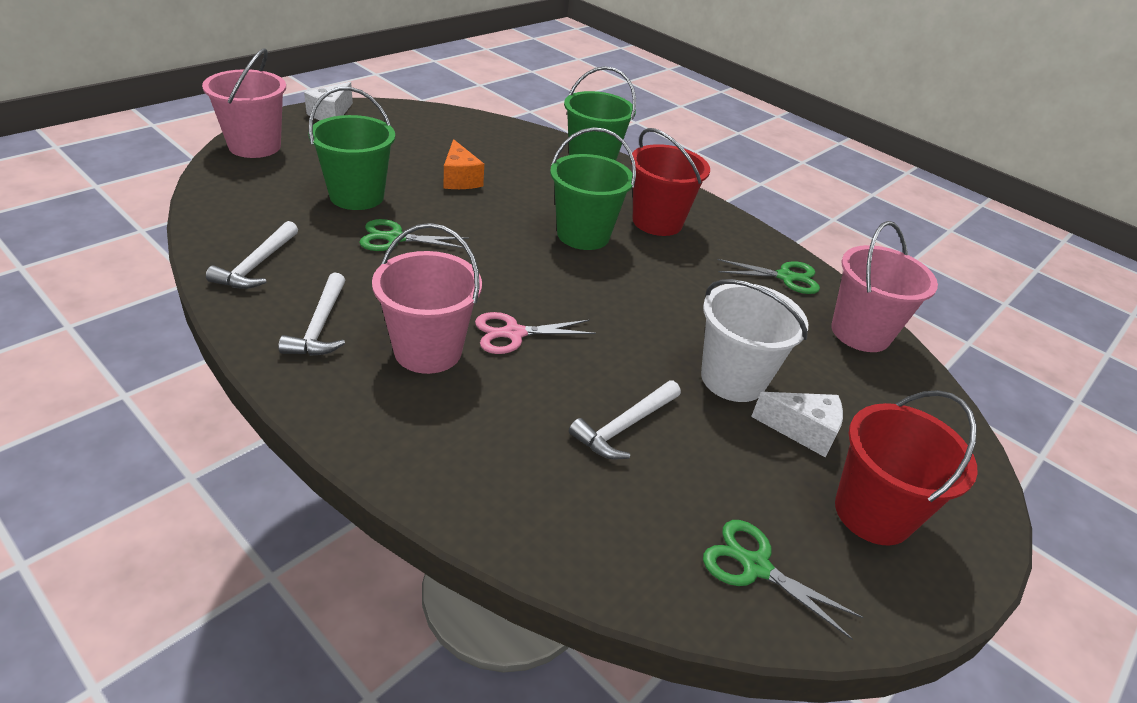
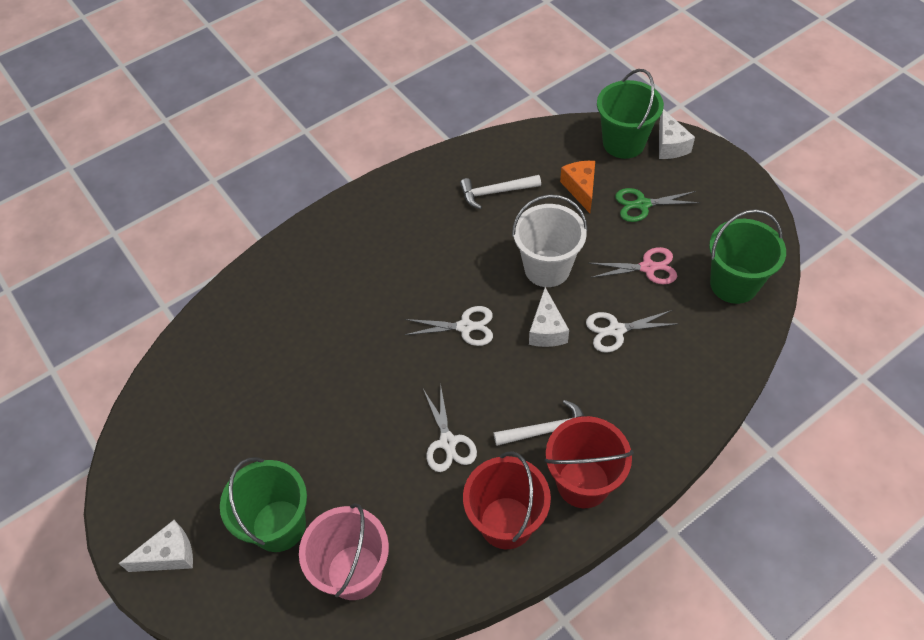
green scissors: 3 -> 1
pink bucket: 3 -> 1
white cheese: 2 -> 3
white hammer: 3 -> 2
white scissors: 0 -> 3

